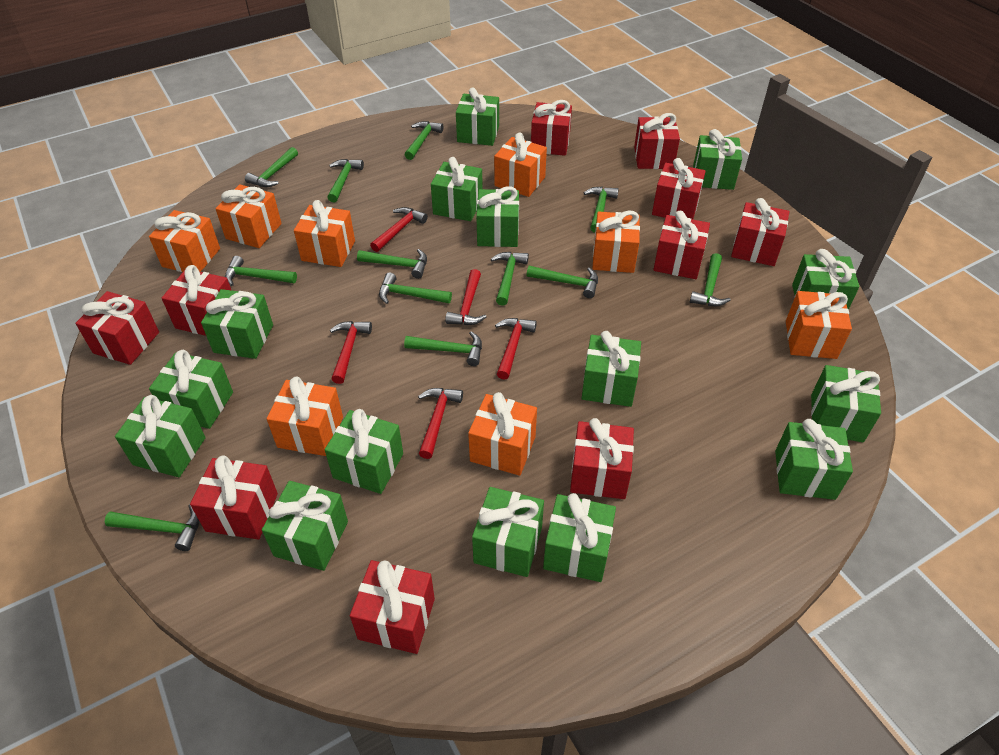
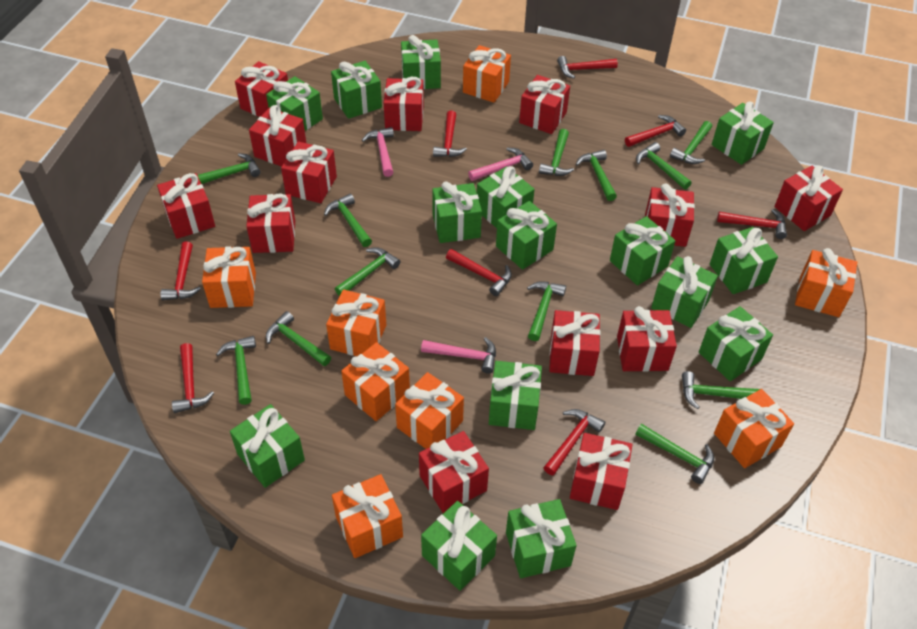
pink hammer: 0 -> 3
red gift: 10 -> 13
red hammer: 5 -> 8

